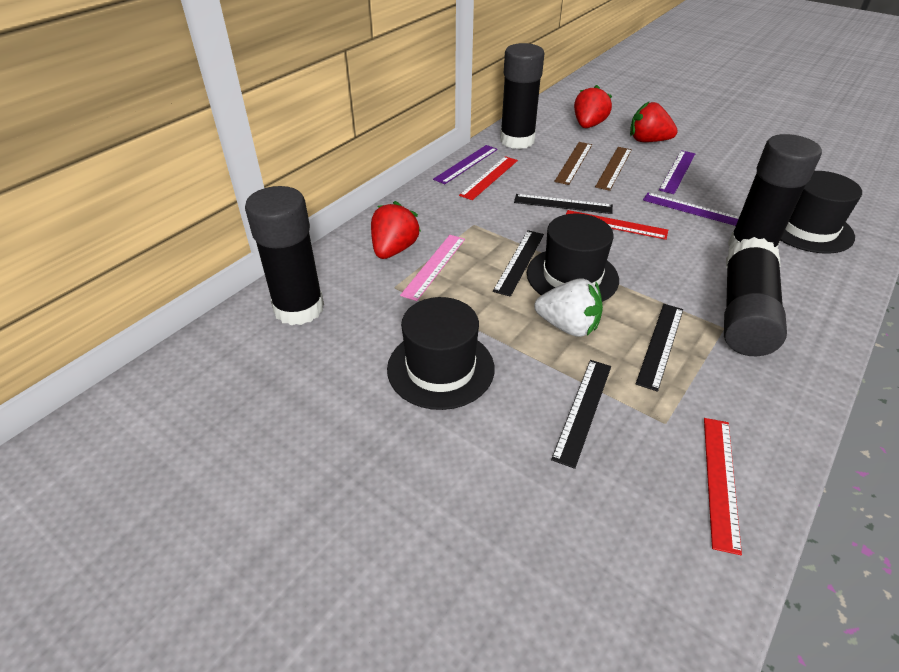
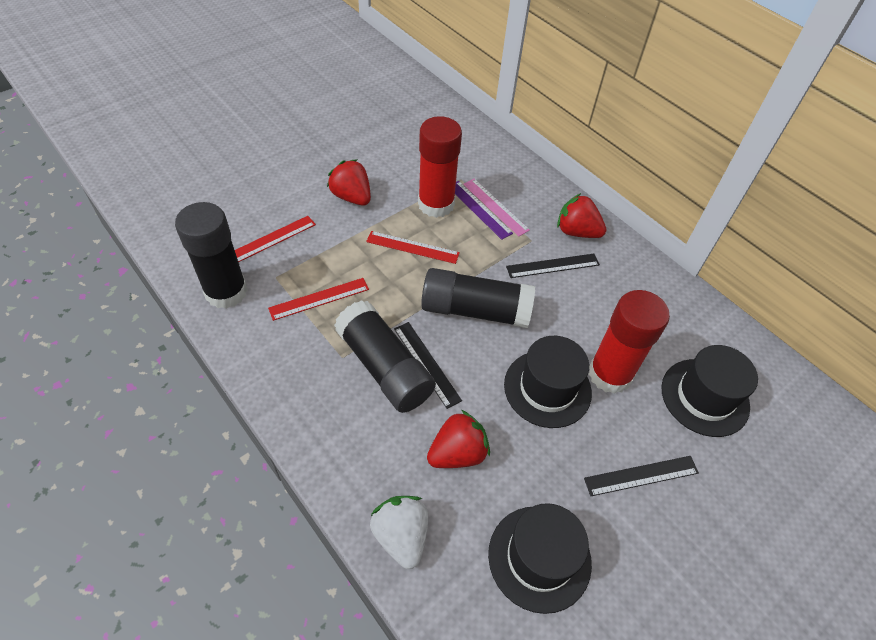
black glue stick: 4 -> 3
black ruler: 4 -> 3
brown ruler: 2 -> 0
purple ruler: 3 -> 1
red glue stick: 0 -> 2

